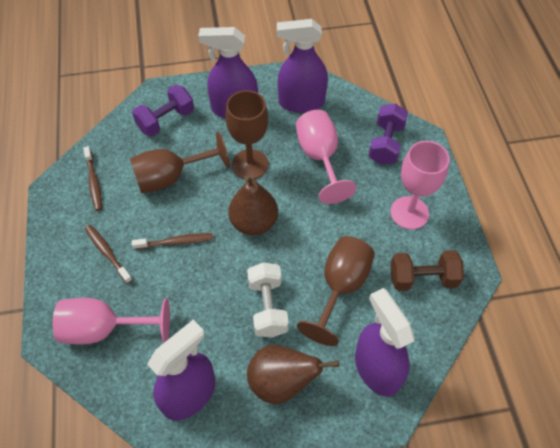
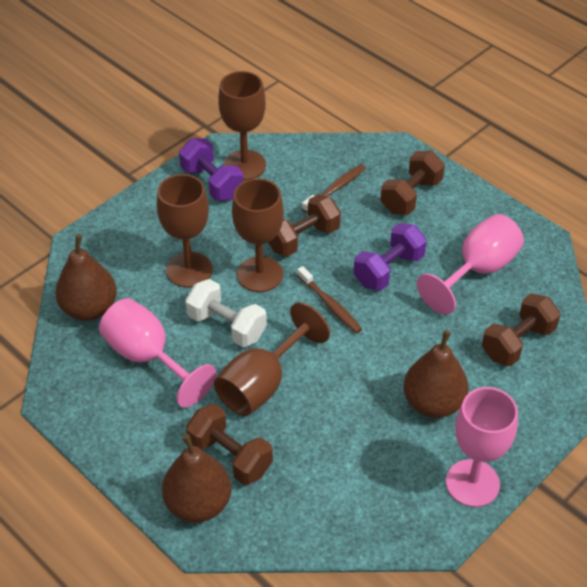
brown dumbbell: 1 -> 4
brown goblet: 3 -> 4
brown pear: 2 -> 3
brown toothbrush: 3 -> 2
purple spray bottle: 4 -> 0

